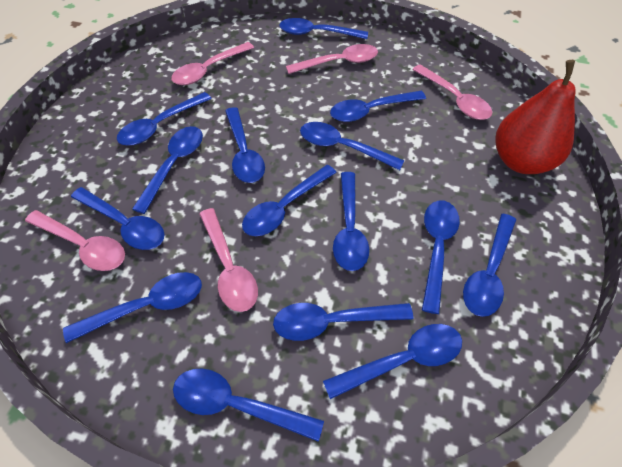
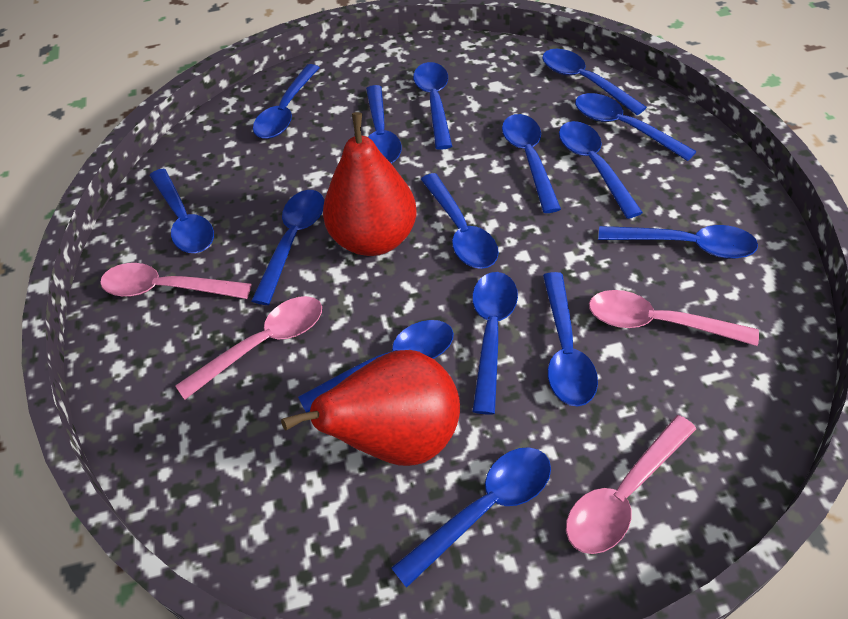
pink spoon: 5 -> 4
red pear: 1 -> 2

